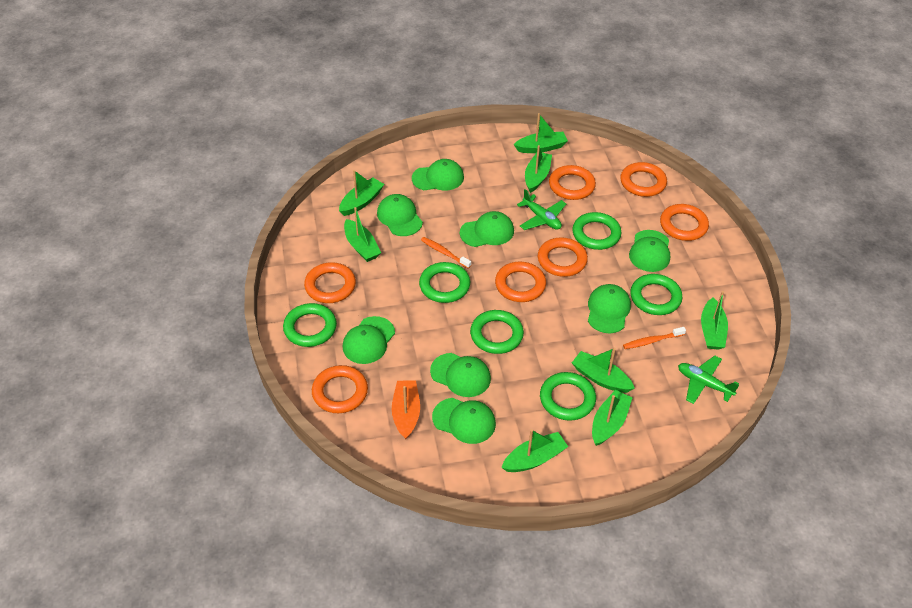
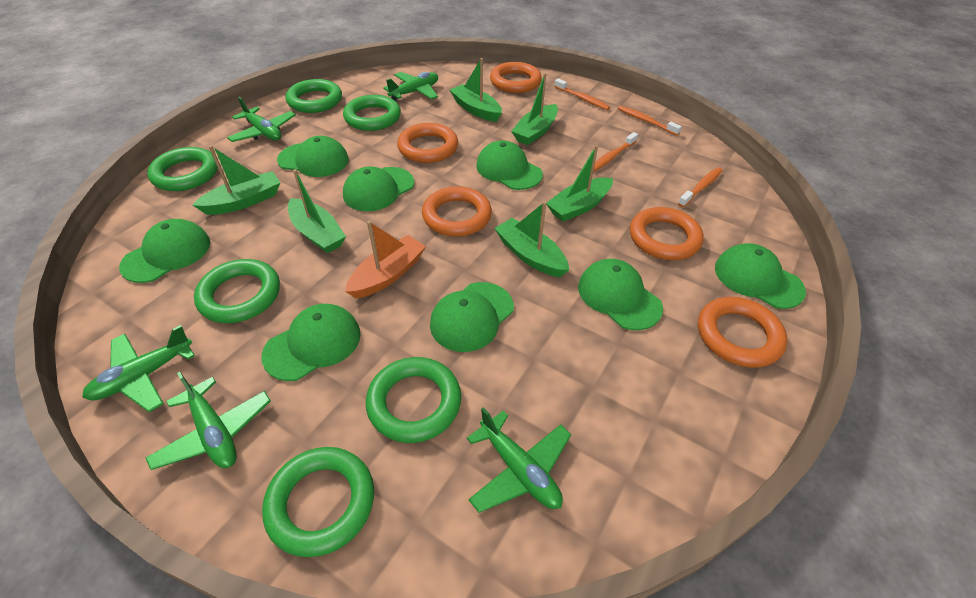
green boat: 8 -> 6
green plane: 2 -> 5
orange ring: 7 -> 5
orange toothbrush: 2 -> 4

